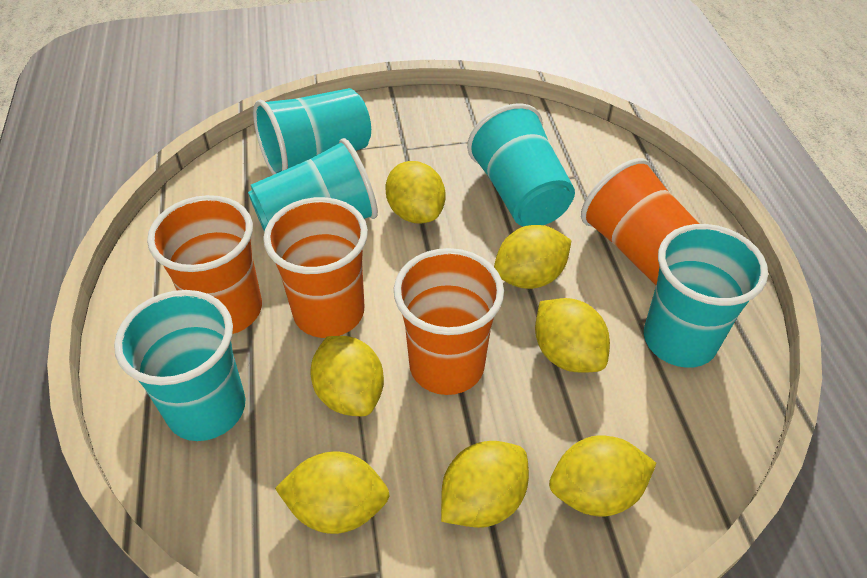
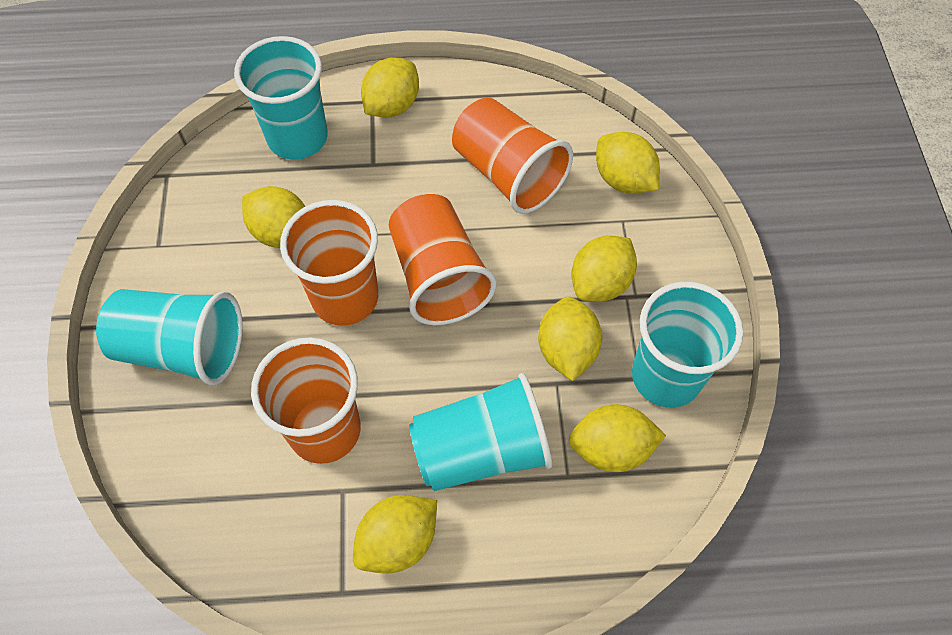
turquoise cup: 5 -> 4

